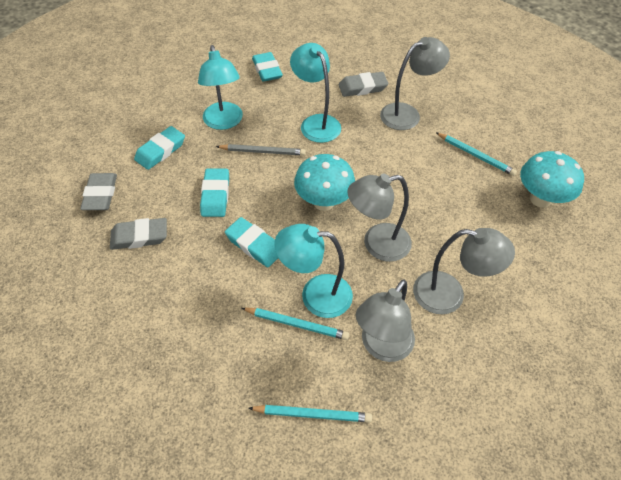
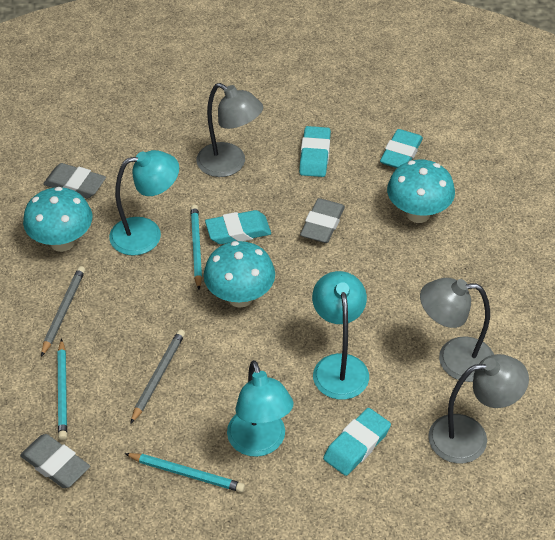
grey lamp: 4 -> 3
grey pencil: 1 -> 2
turquoise mushroom: 2 -> 3

